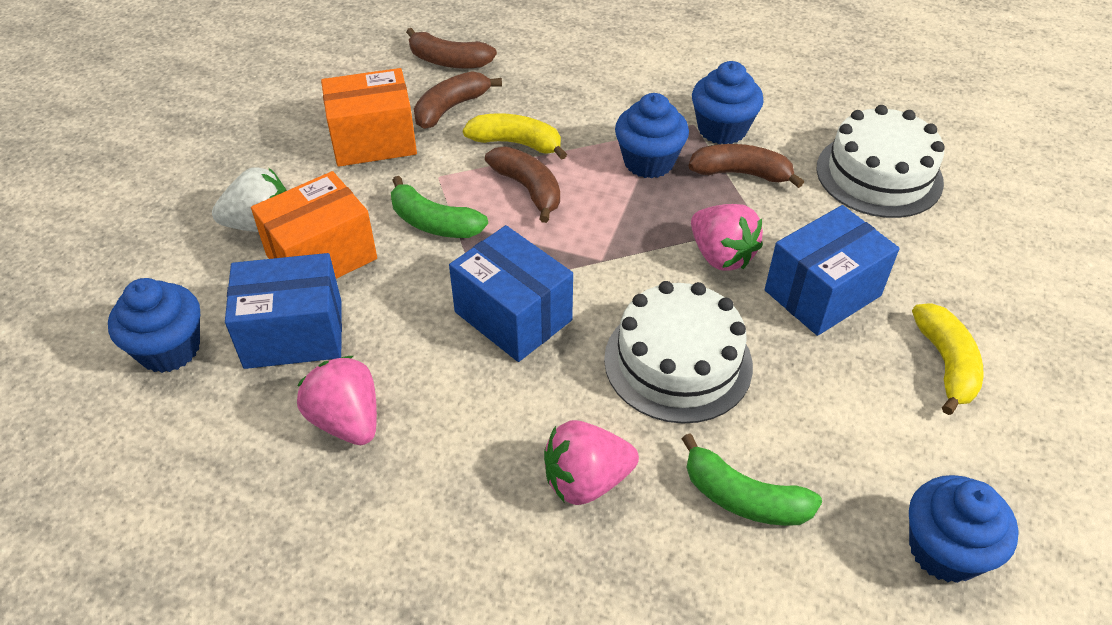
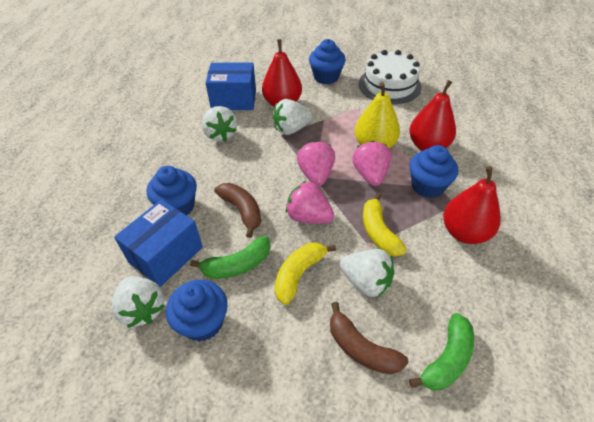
blue box: 3 -> 2
brown banana: 4 -> 2
orange box: 2 -> 0
red pear: 0 -> 3
white cake: 2 -> 1
white strawberry: 1 -> 4
yellow pear: 0 -> 1

